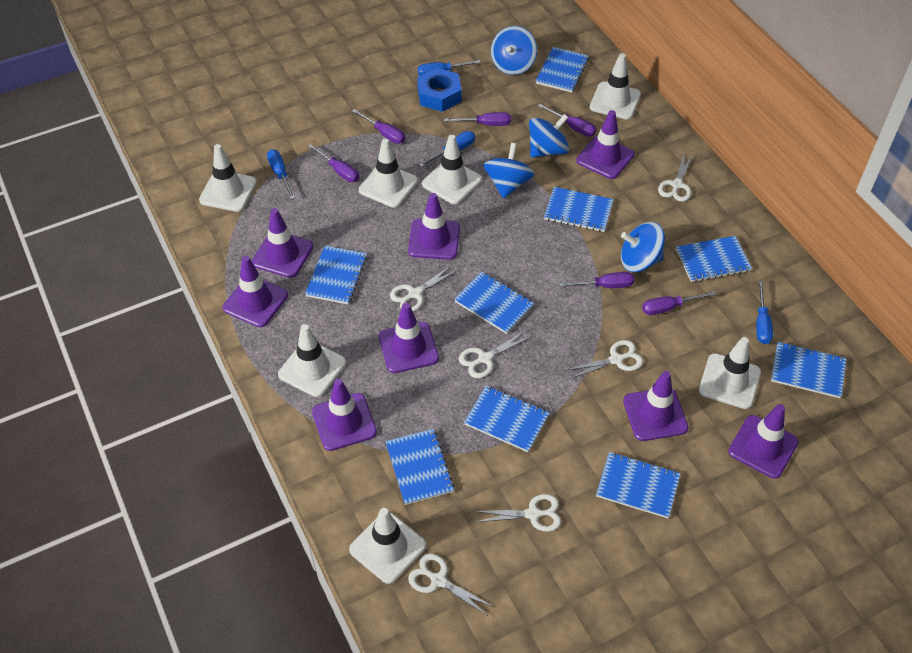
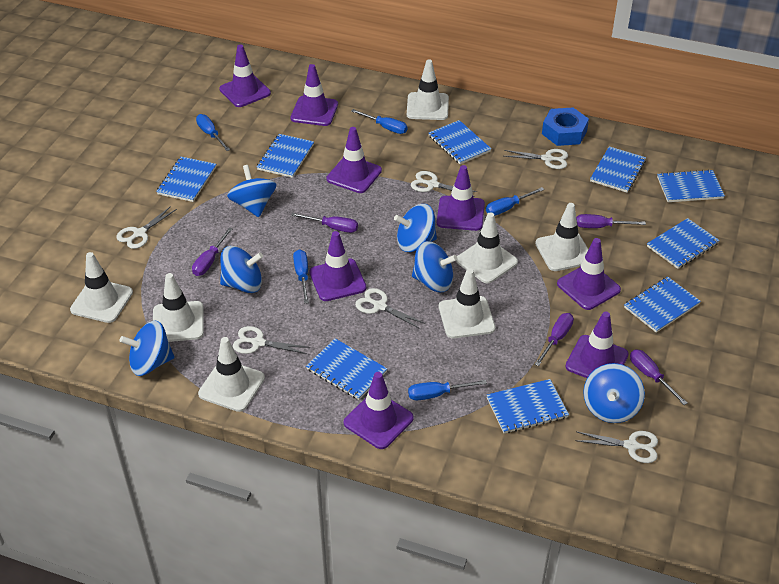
blue screwdriver: 4 -> 5
blue spinning top: 4 -> 6
purple screwdriver: 6 -> 5

